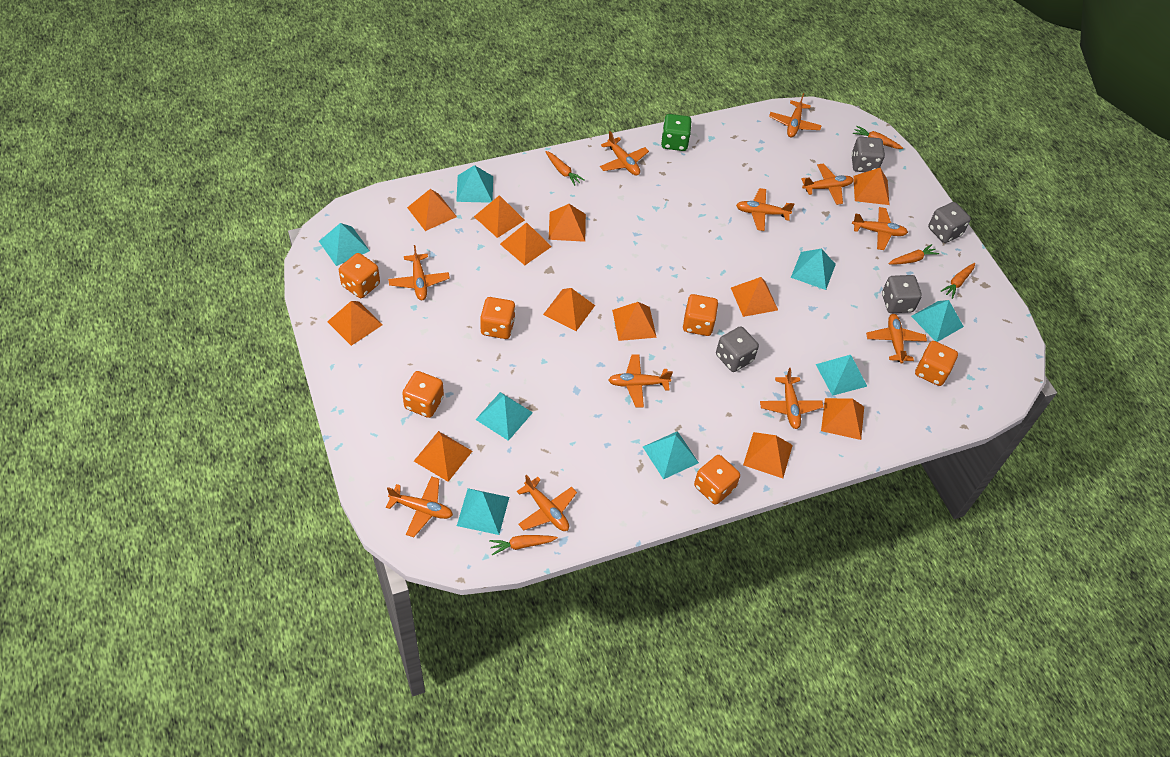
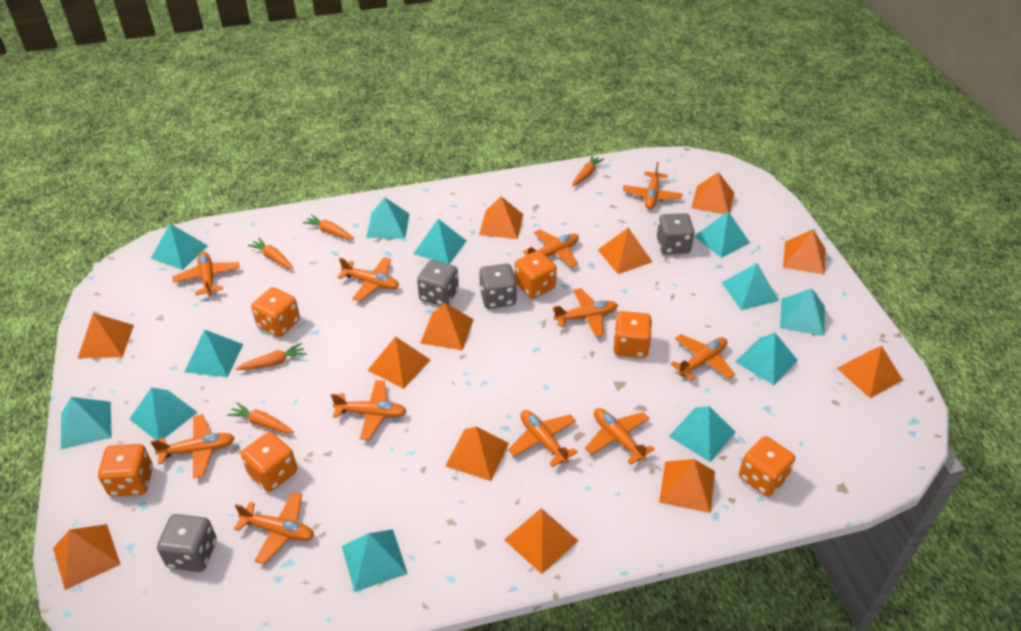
green dice: 1 -> 0
turquoise pyramid: 8 -> 12

